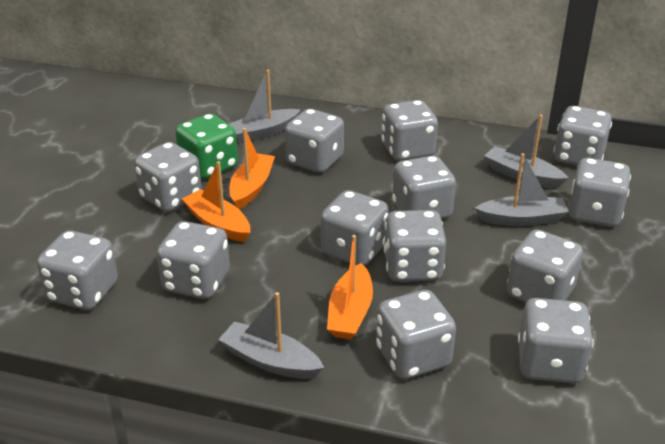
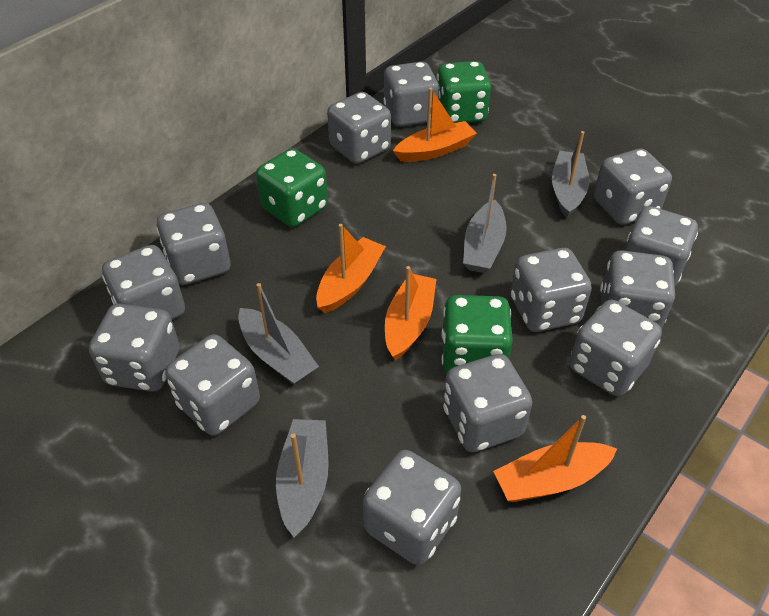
green dice: 1 -> 3
orange boat: 3 -> 4

